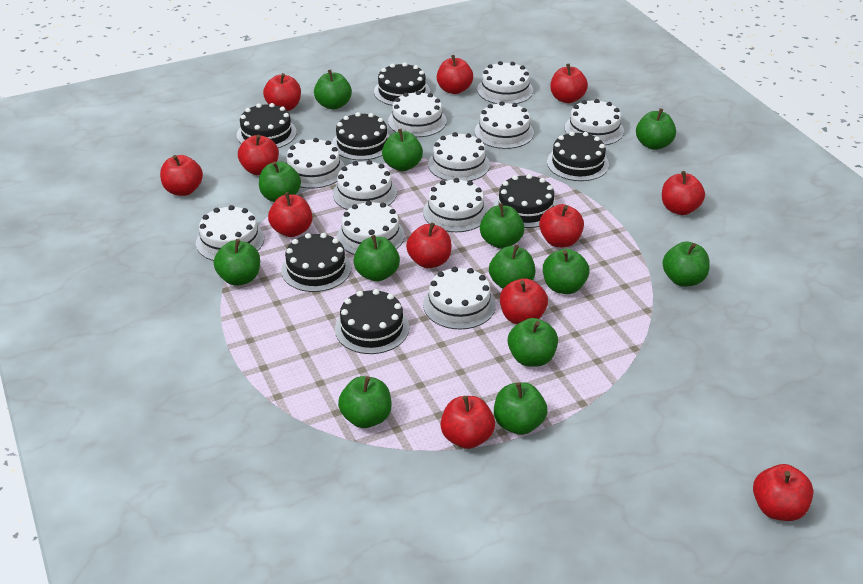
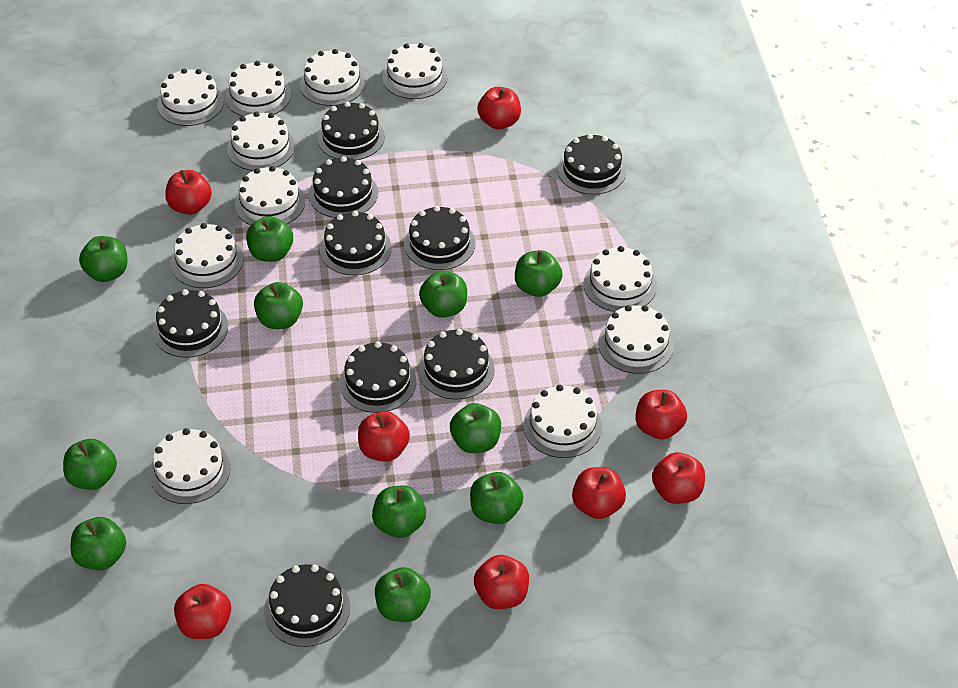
black cake: 7 -> 9
green apple: 13 -> 11
red apple: 12 -> 8

